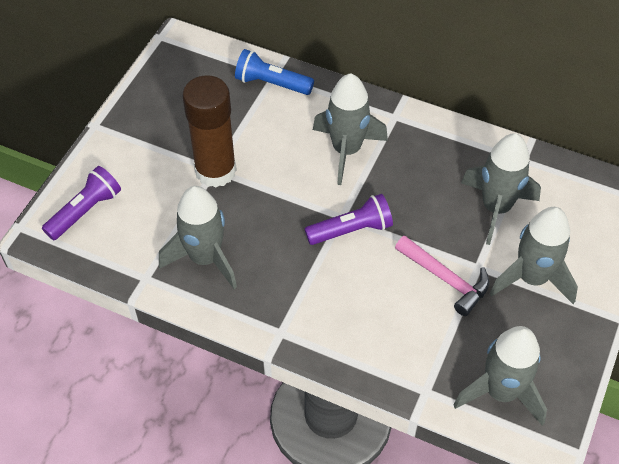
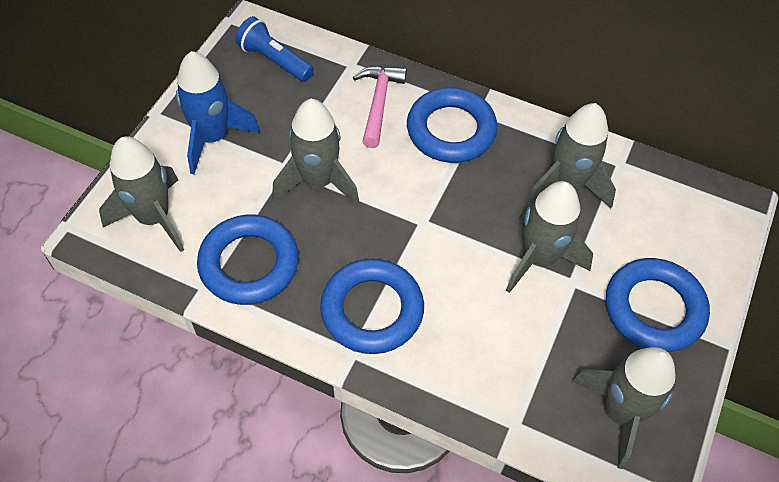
blue ring: 0 -> 4
blue rocket: 0 -> 1
brown glue stick: 1 -> 0
purple flashlight: 2 -> 0

